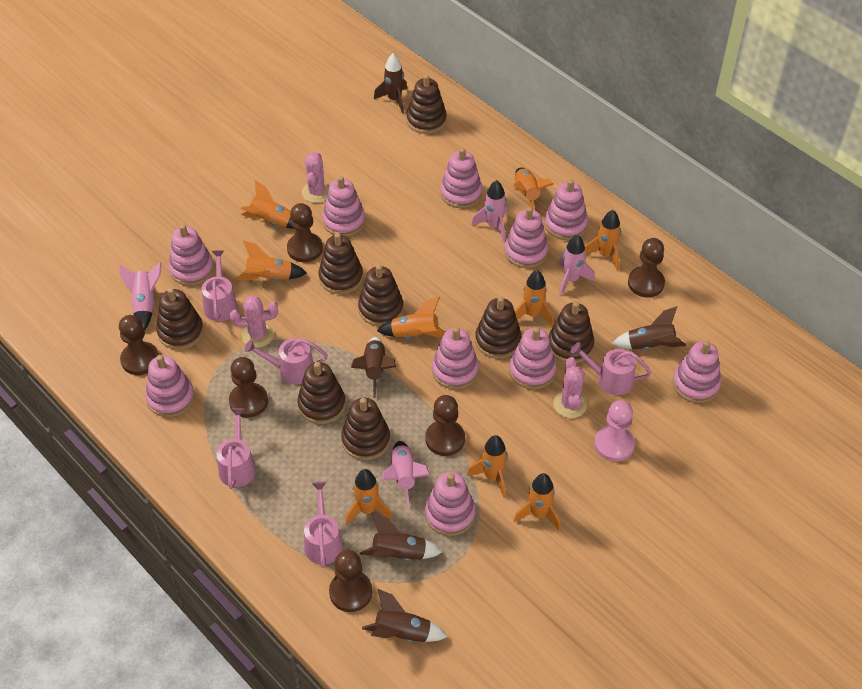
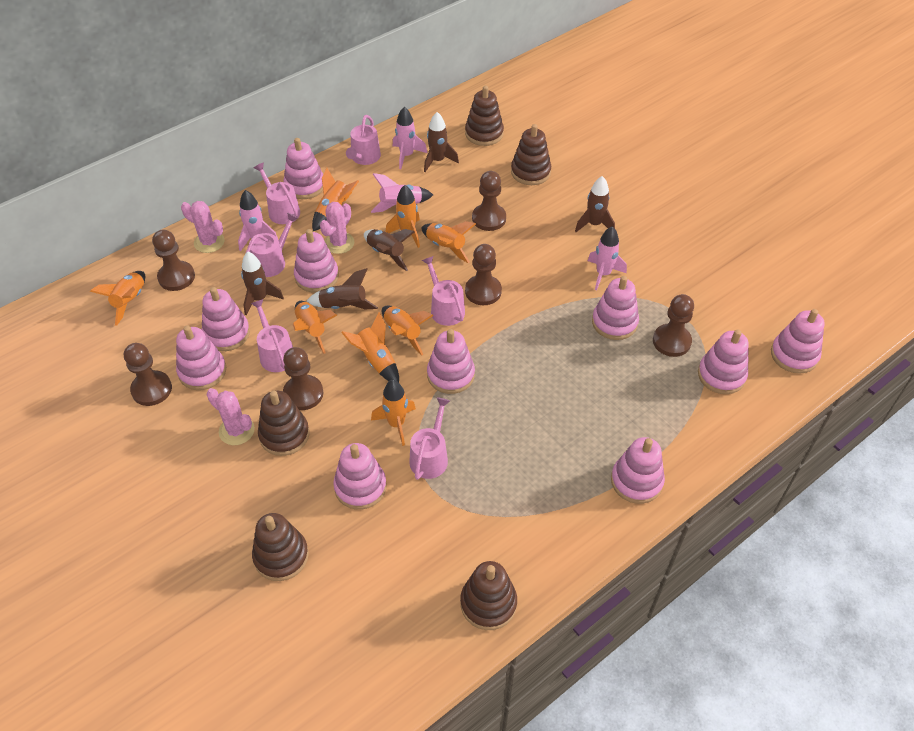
brown stacking toy: 8 -> 5
orange rocket: 9 -> 8
pink pawn: 1 -> 0
pink watering can: 5 -> 6

